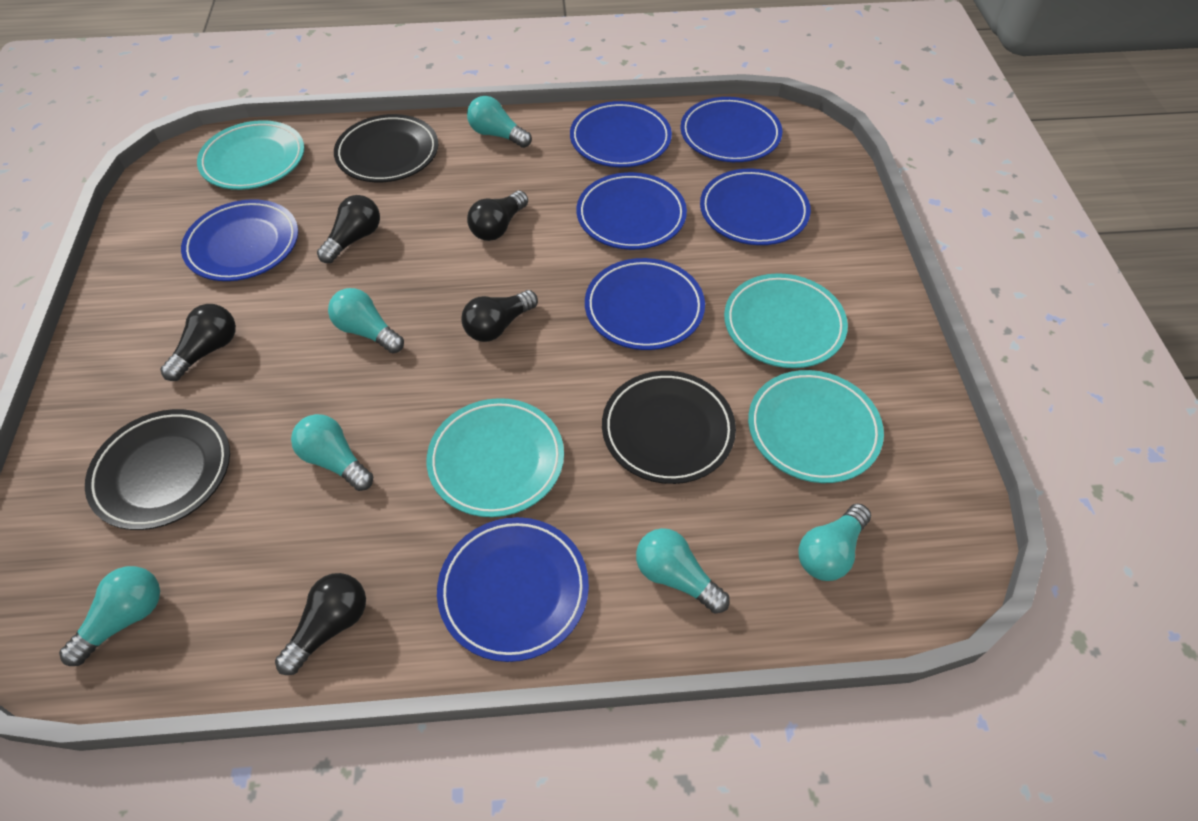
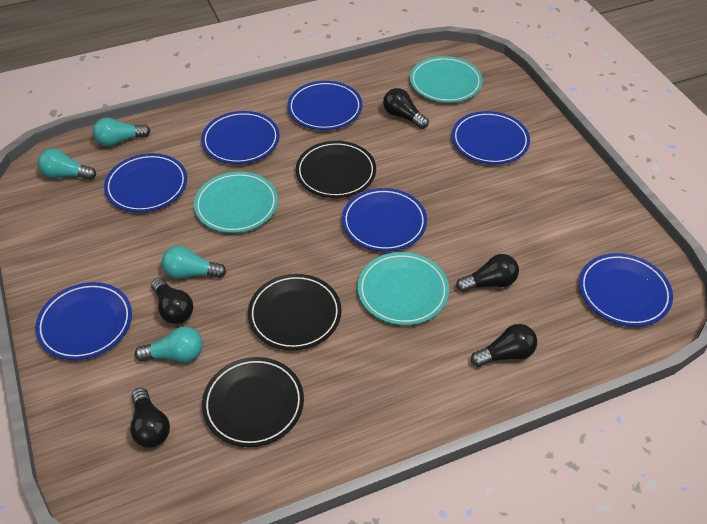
turquoise light bulb: 6 -> 4
turquoise plate: 4 -> 3

